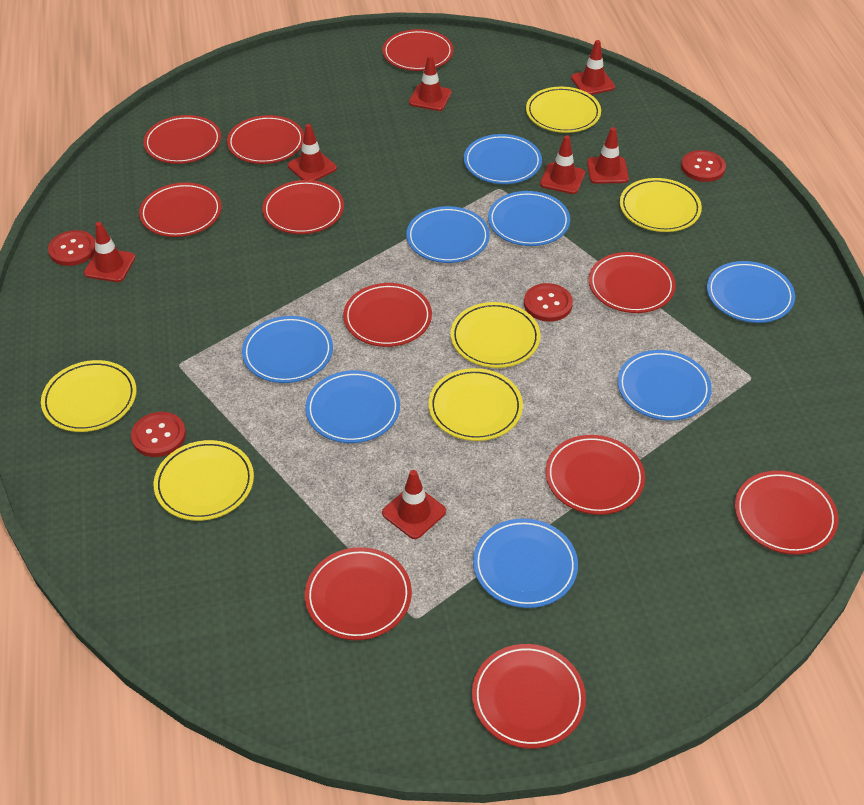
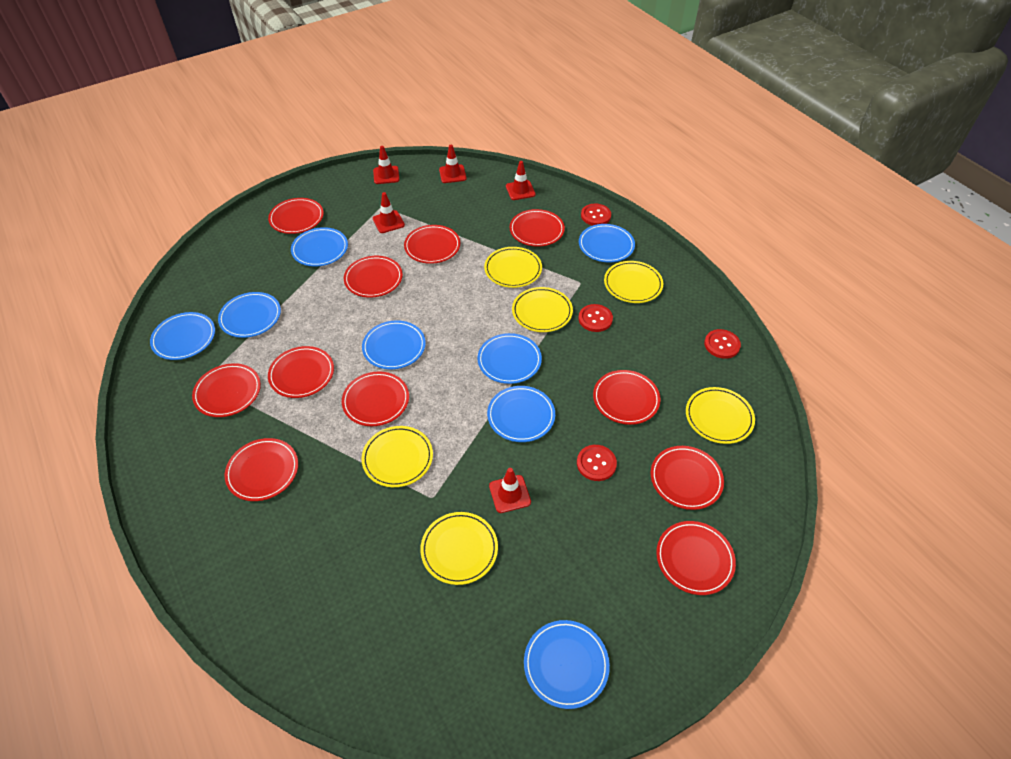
red traffic cone: 7 -> 5

